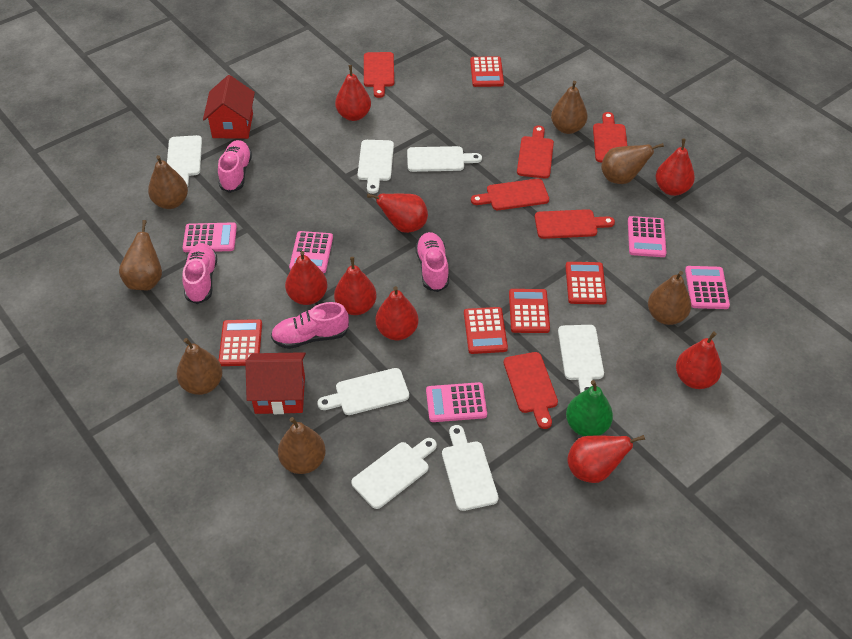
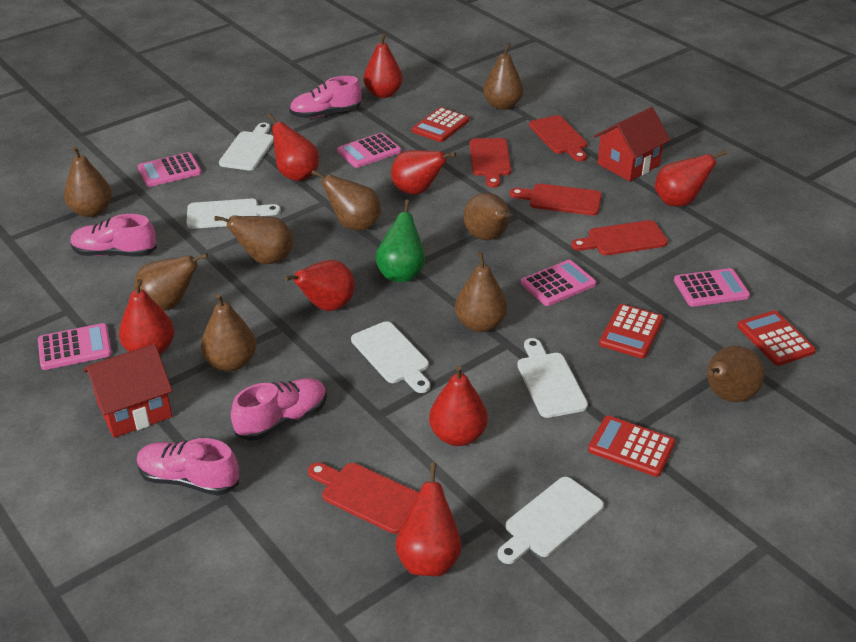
brown pear: 7 -> 9
red calculator: 5 -> 4
red cutting board: 6 -> 5
white cutting board: 7 -> 5

